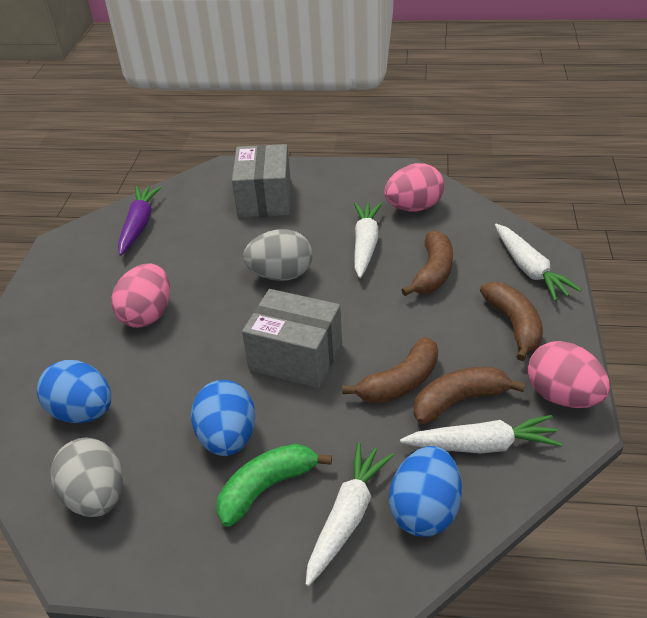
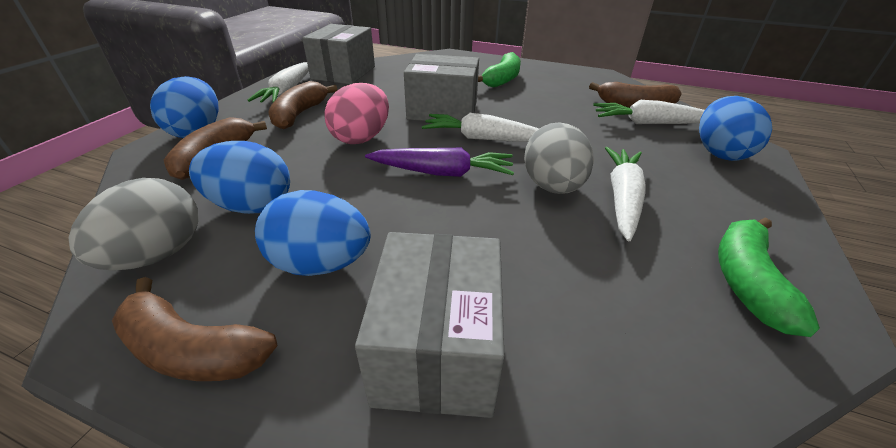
blue egg: 3 -> 4
green banana: 1 -> 2
grey box: 2 -> 3
pink egg: 3 -> 1

